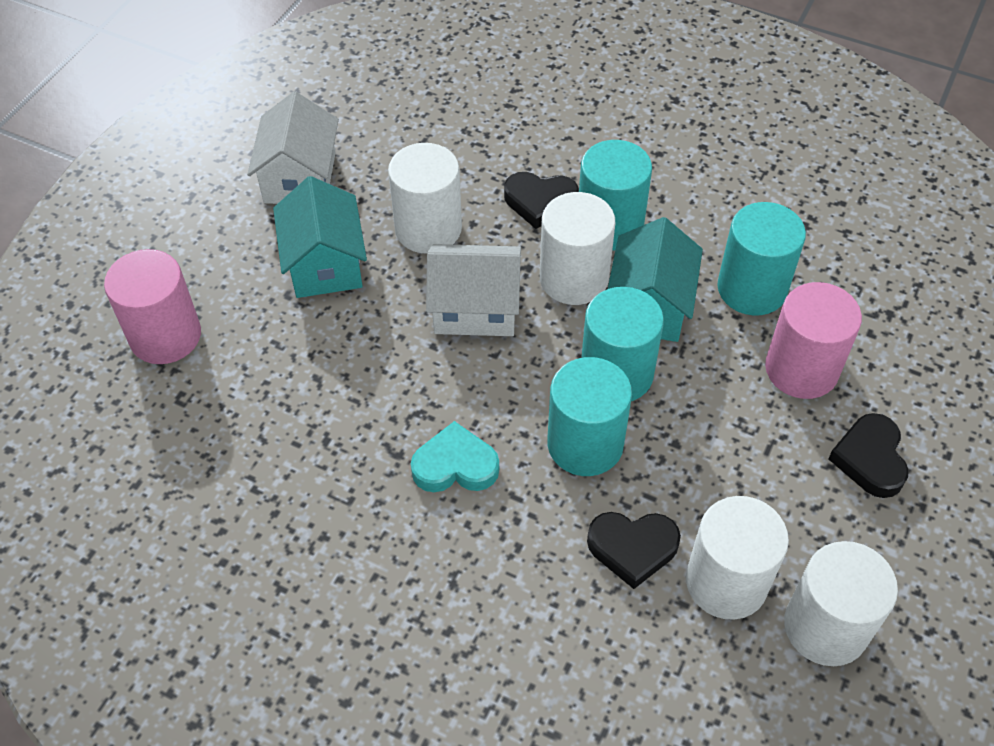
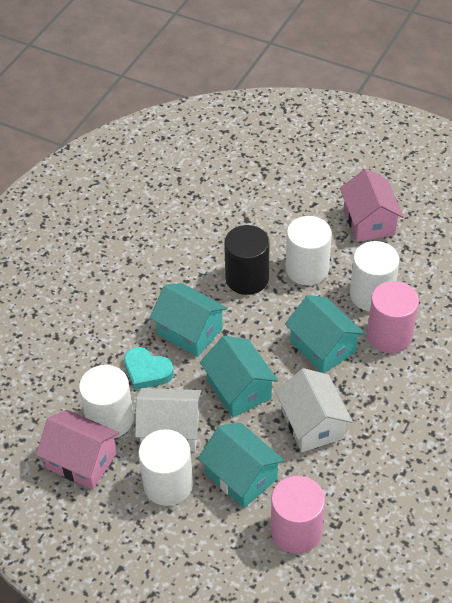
black cylinder: 0 -> 1
black heart: 3 -> 0
pink house: 0 -> 2
turquoise cylinder: 4 -> 0
turquoise house: 2 -> 4

